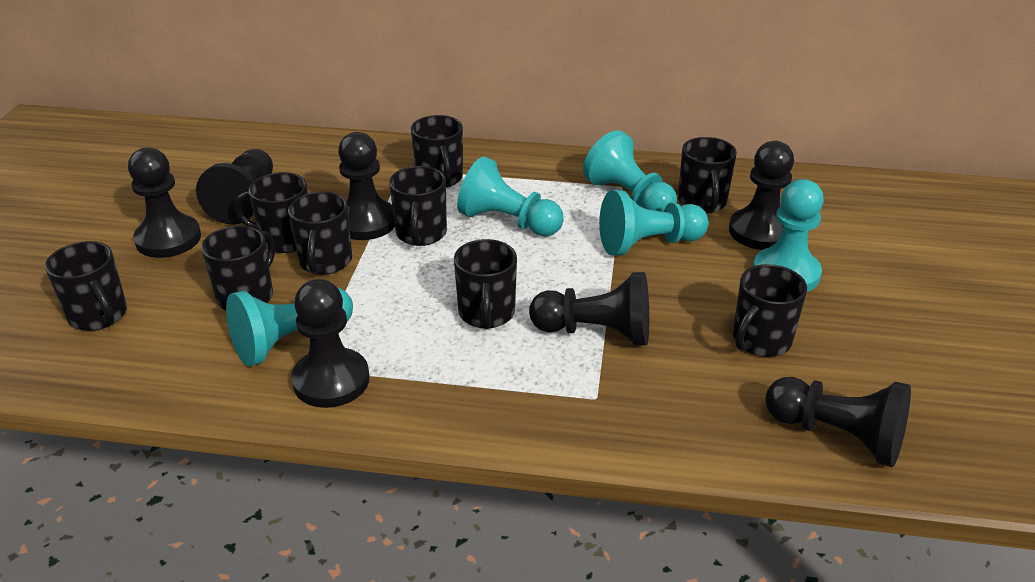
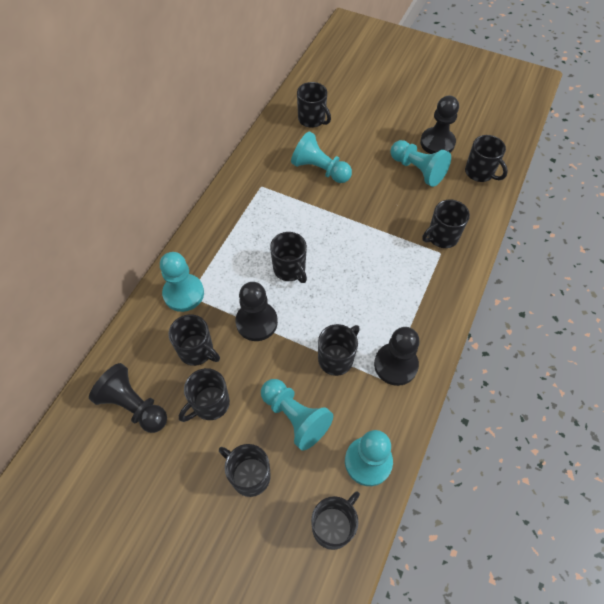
black pawn: 7 -> 4

